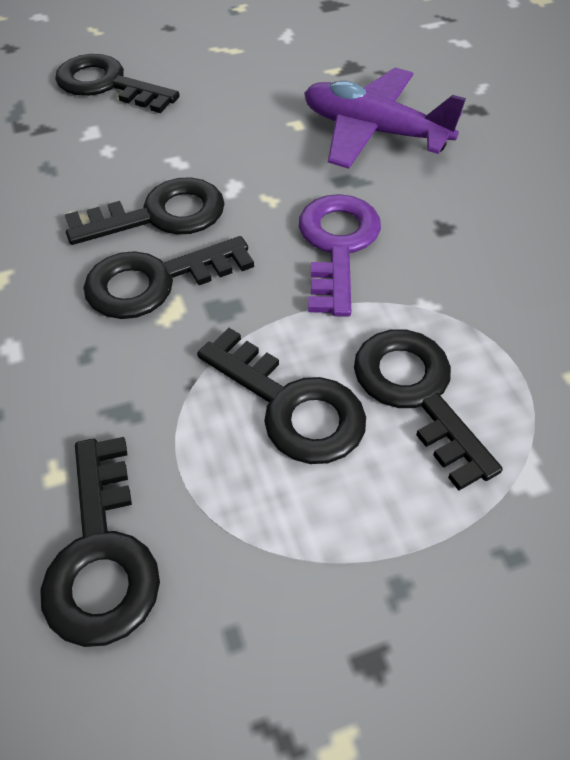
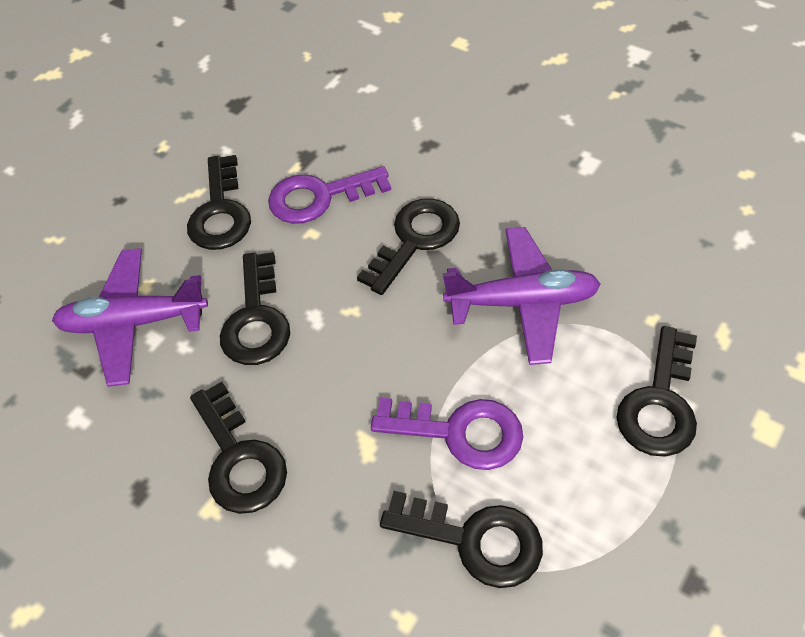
purple key: 1 -> 2
purple plane: 1 -> 2

